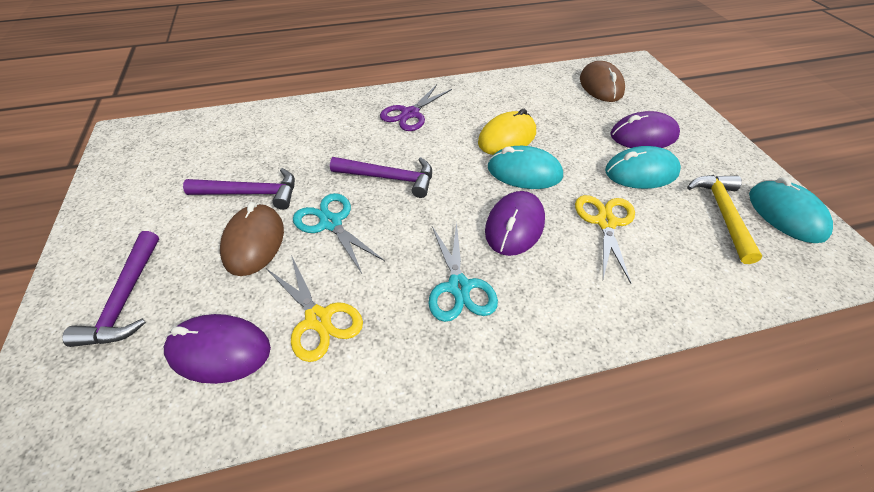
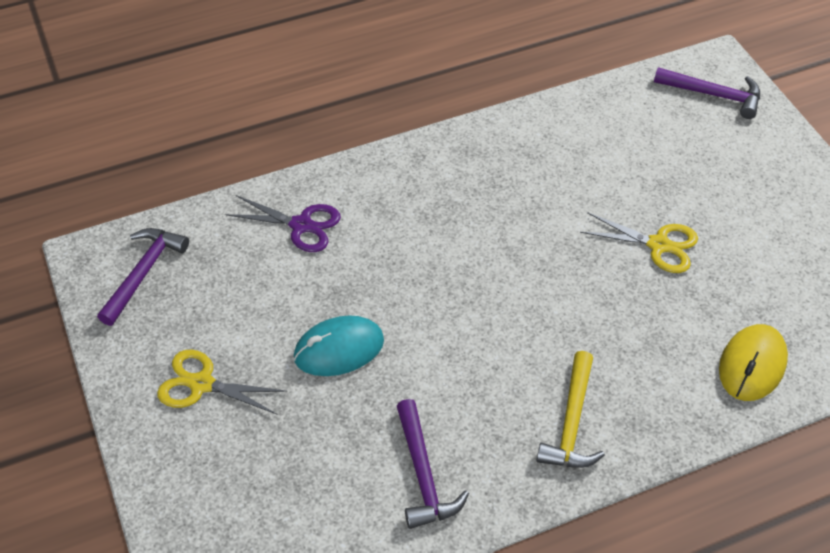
brown mouse: 2 -> 0
purple mouse: 3 -> 0
turquoise mouse: 3 -> 1
turquoise scissors: 2 -> 0

